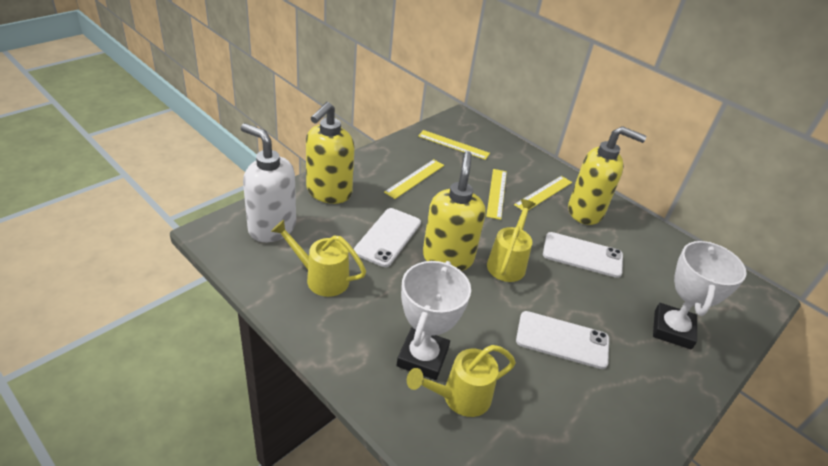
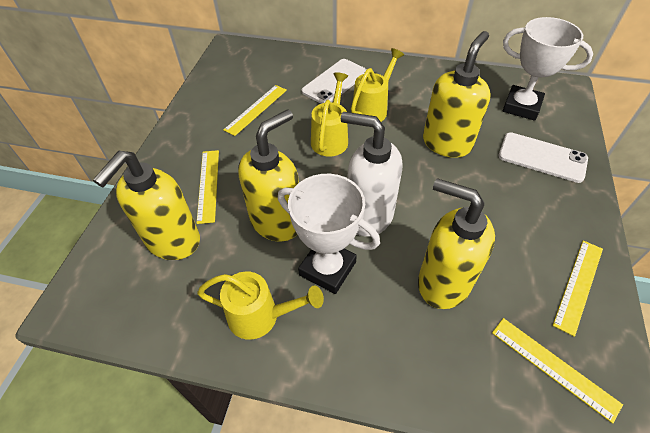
white phone: 3 -> 2
yellow soap dispenser: 3 -> 4

